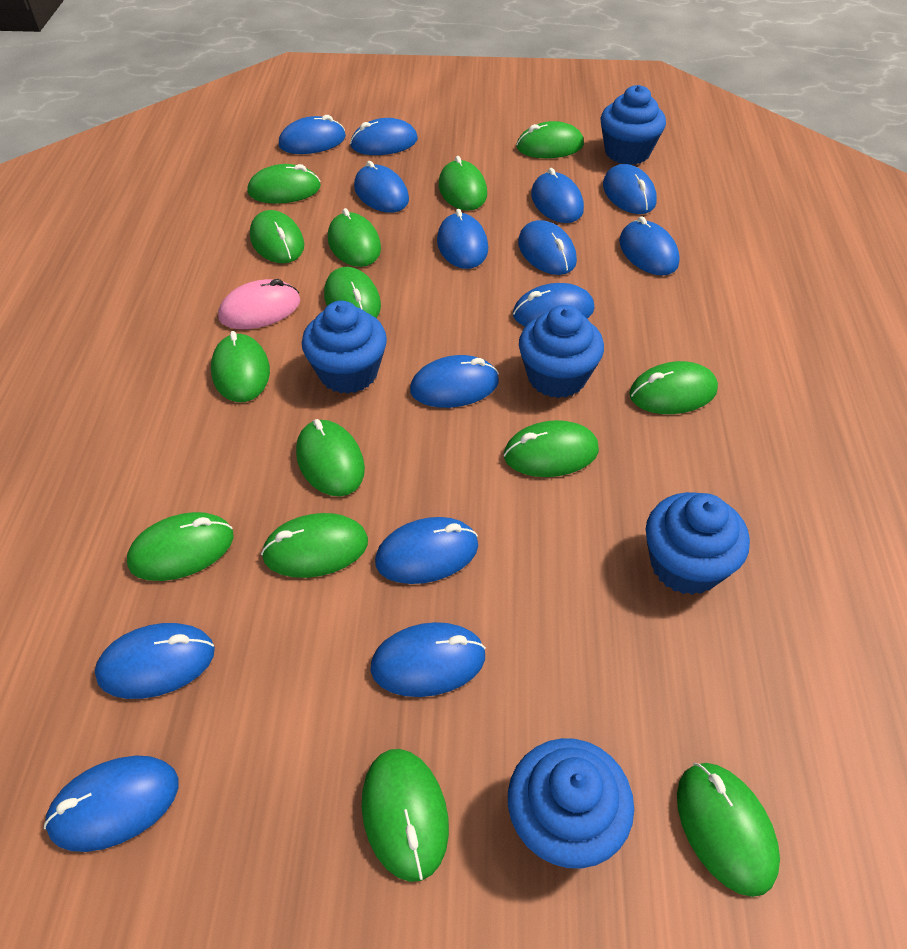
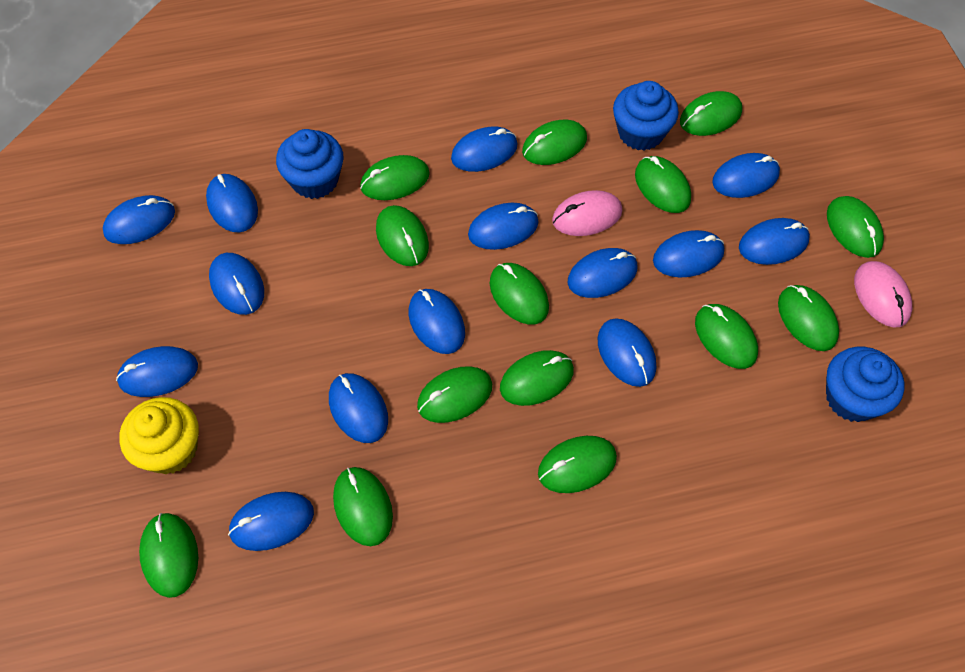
blue cupcake: 5 -> 3
pink mouse: 1 -> 2
yellow cupcake: 0 -> 1

